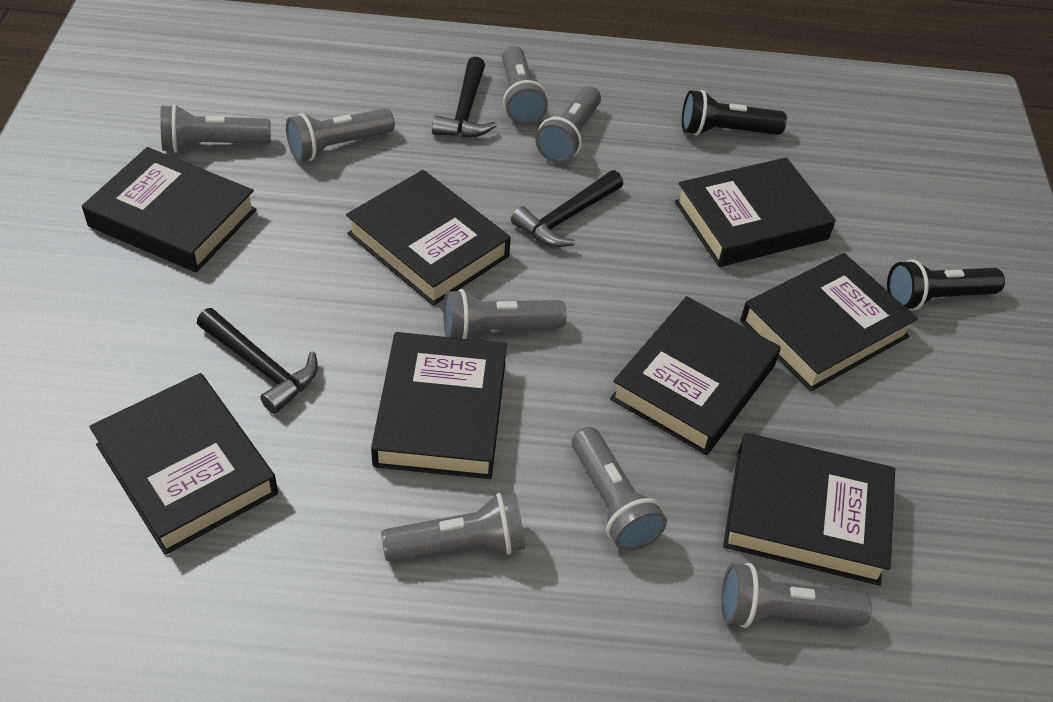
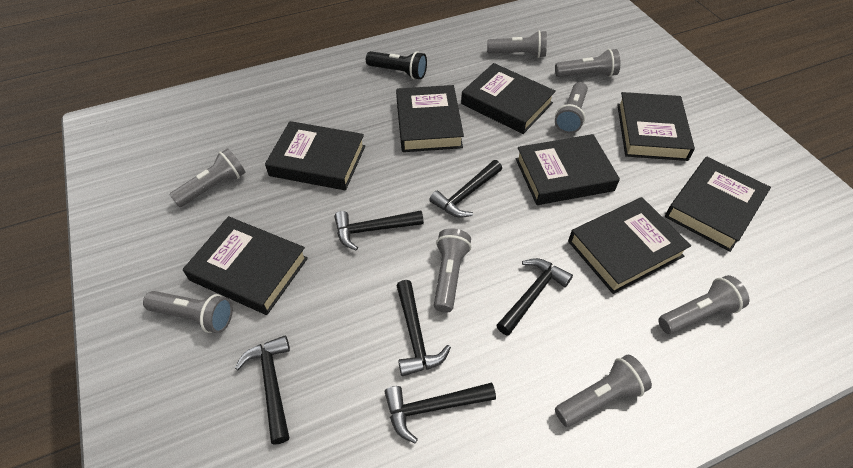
black flashlight: 2 -> 1
black hammer: 3 -> 6

